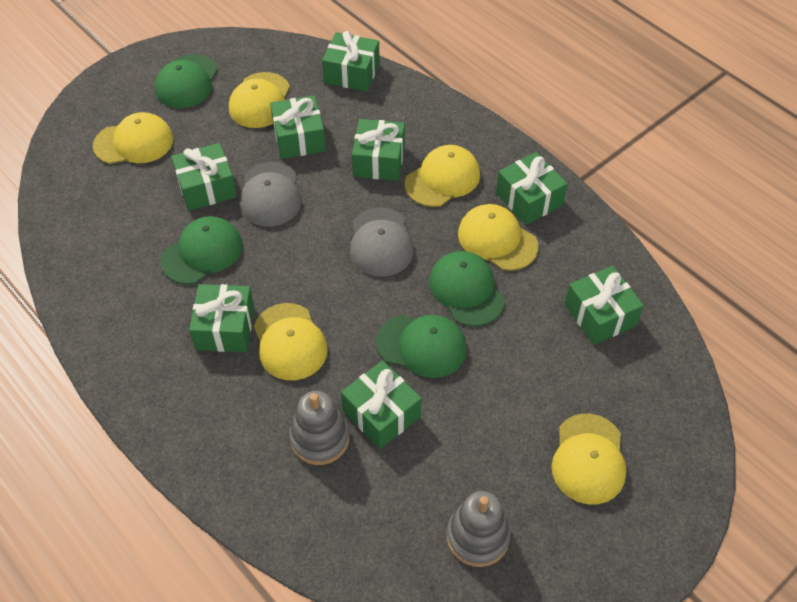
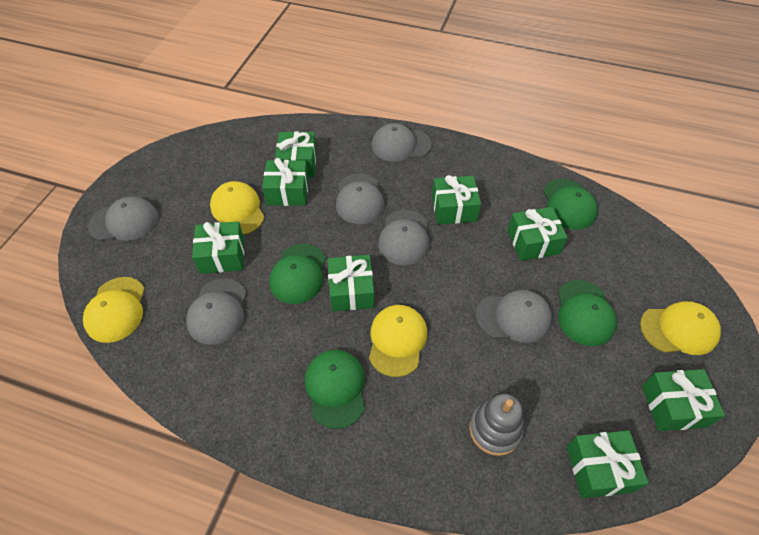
grey cap: 2 -> 6
grey stacking toy: 2 -> 1
yellow cap: 6 -> 4

